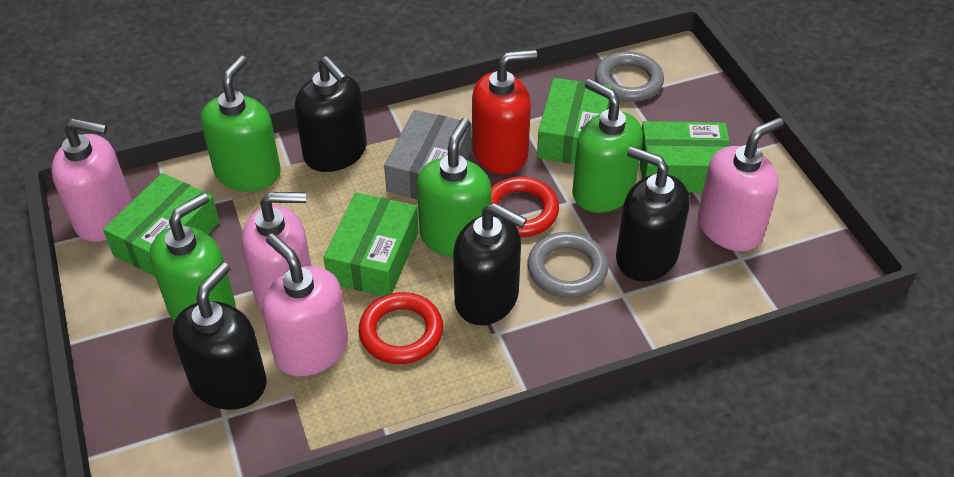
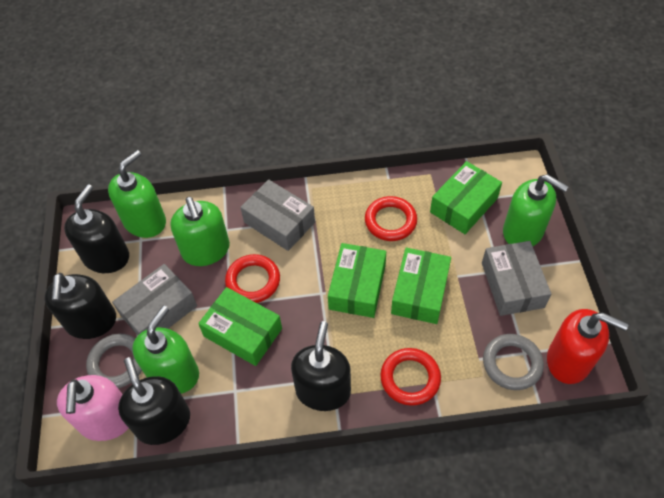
grey box: 1 -> 3
pink soap dispenser: 4 -> 1
red ring: 2 -> 3

